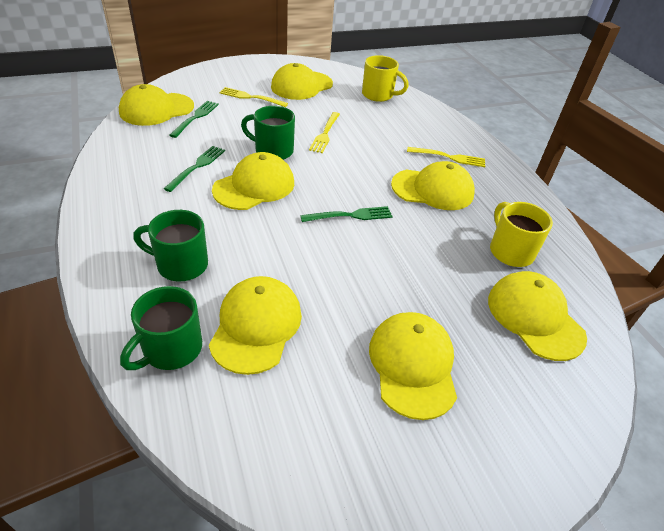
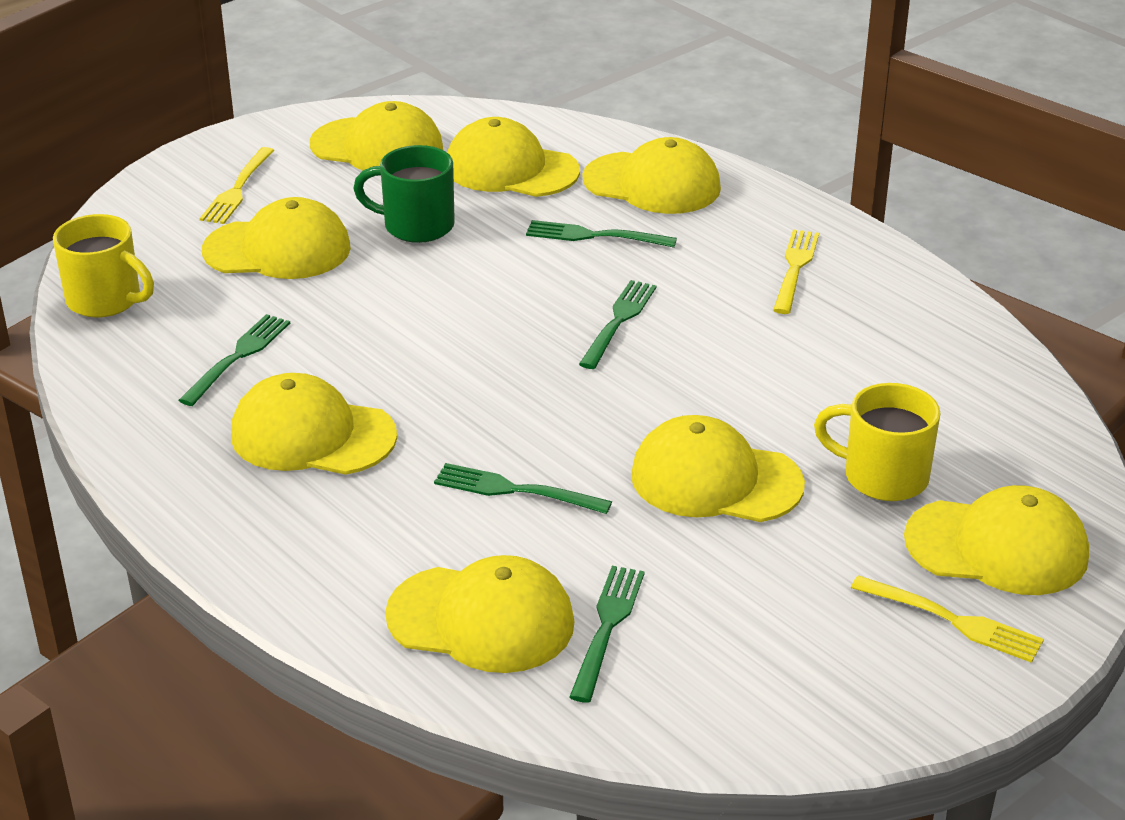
green fork: 3 -> 5
green mug: 3 -> 1
yellow cap: 7 -> 8

